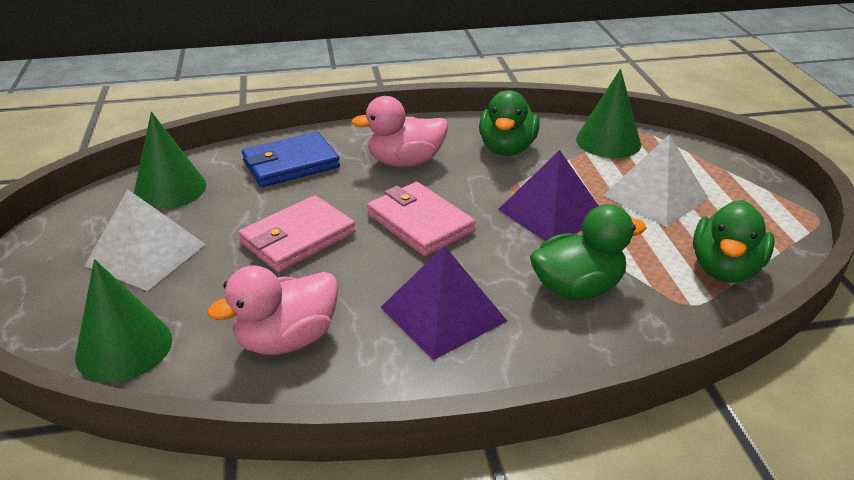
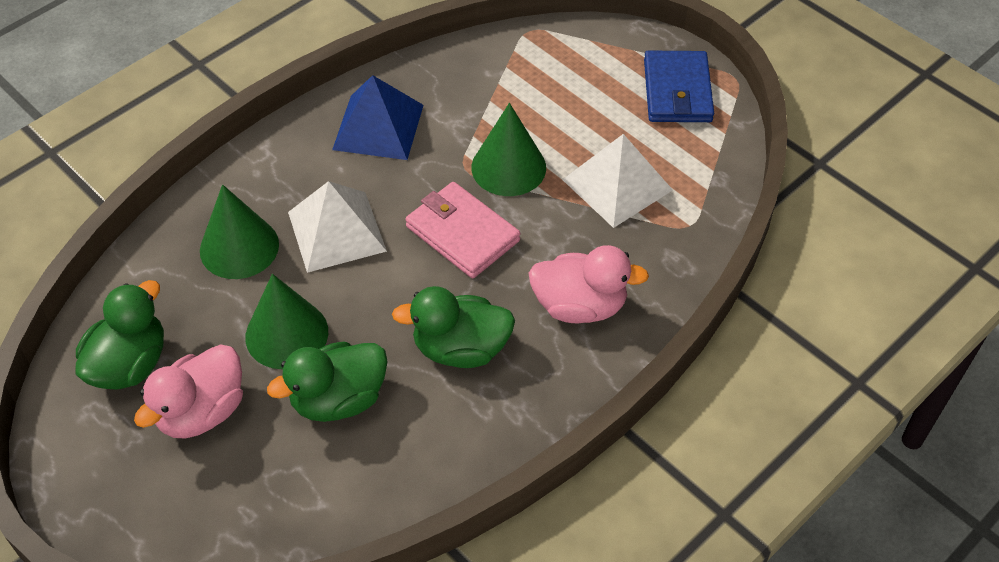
blue pyramid: 0 -> 1
pink wallet: 2 -> 1
purple pyramid: 2 -> 0

